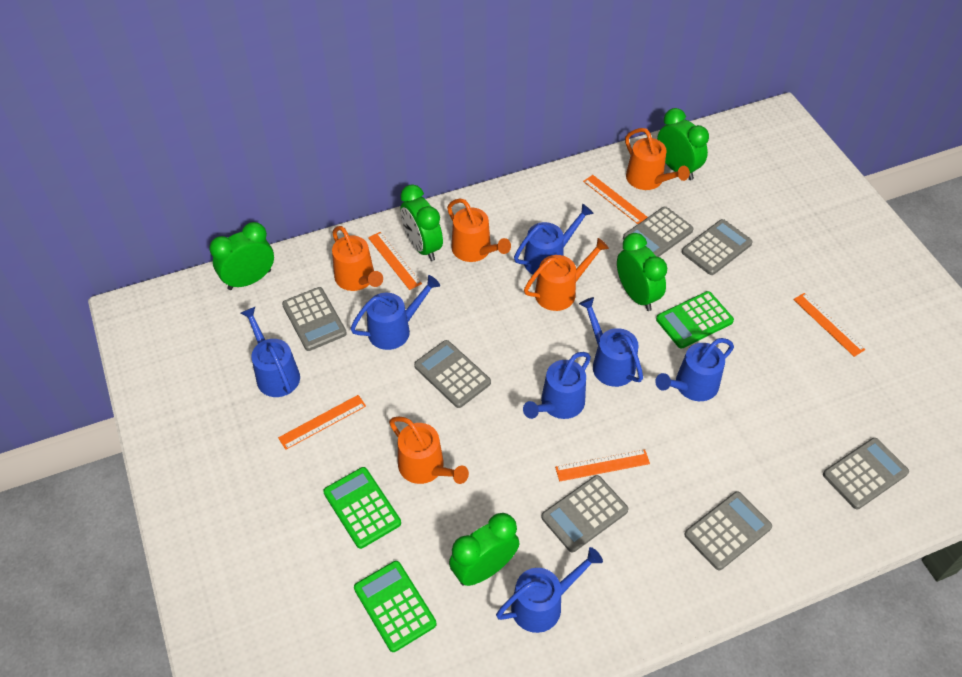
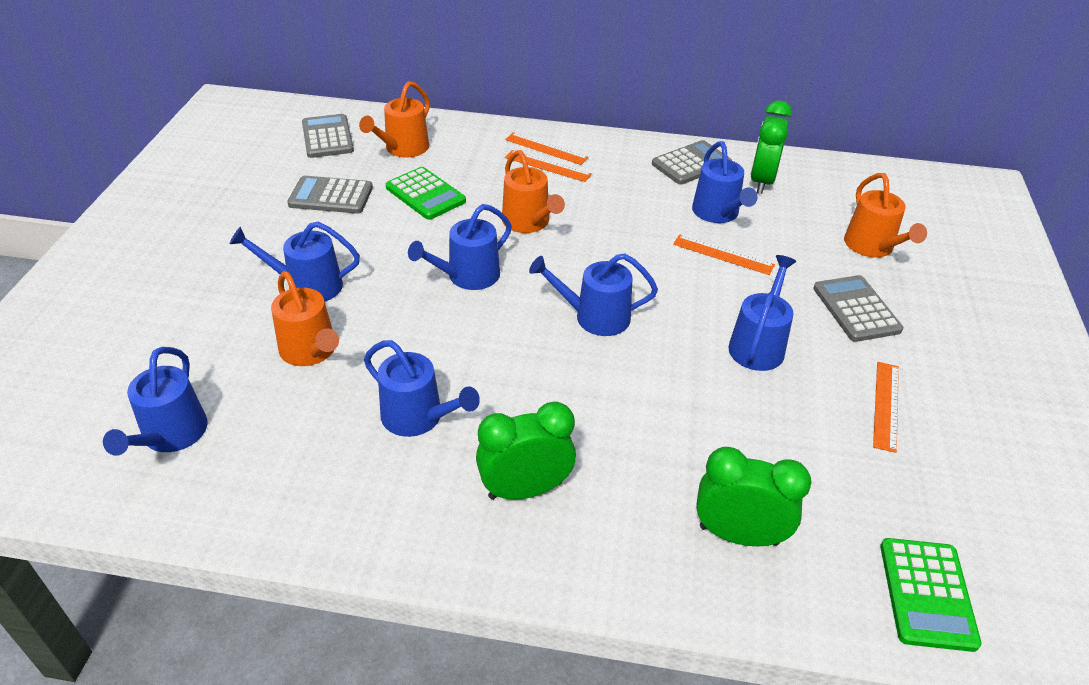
green calculator: 3 -> 2
green clock: 5 -> 3
grey calculator: 7 -> 4
orange ruler: 5 -> 4
orange watering can: 5 -> 4

